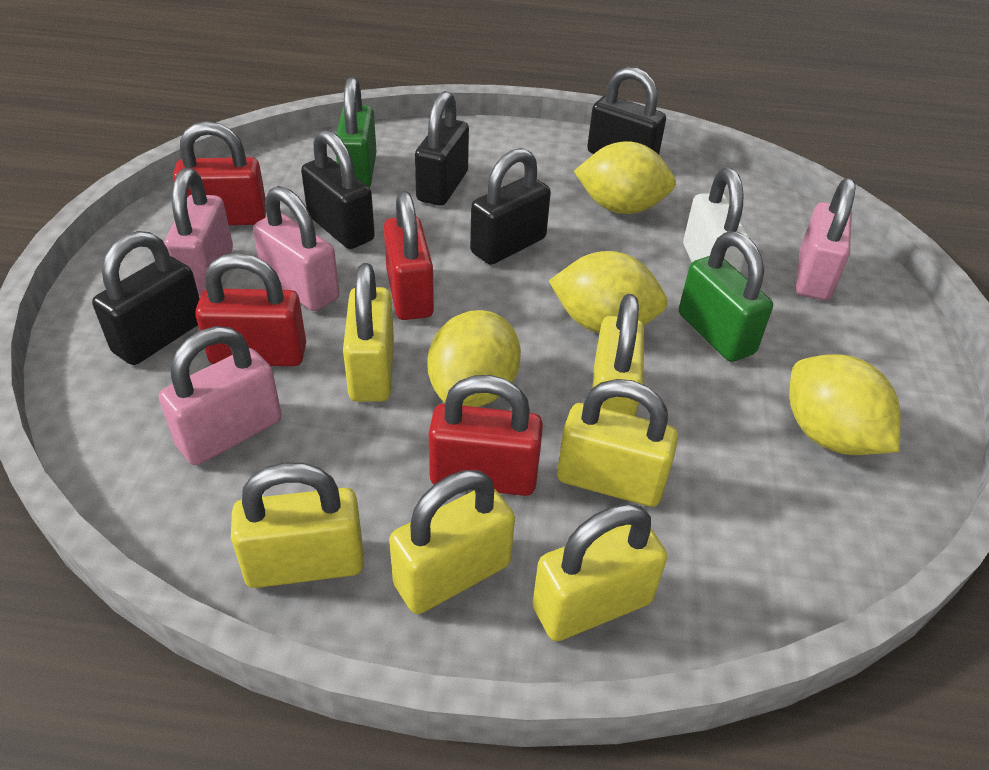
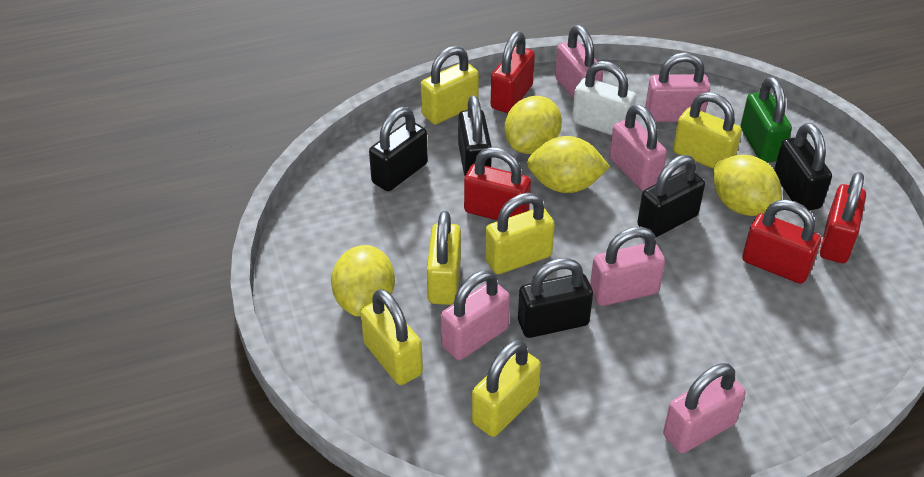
green padlock: 2 -> 1
pink padlock: 4 -> 6

